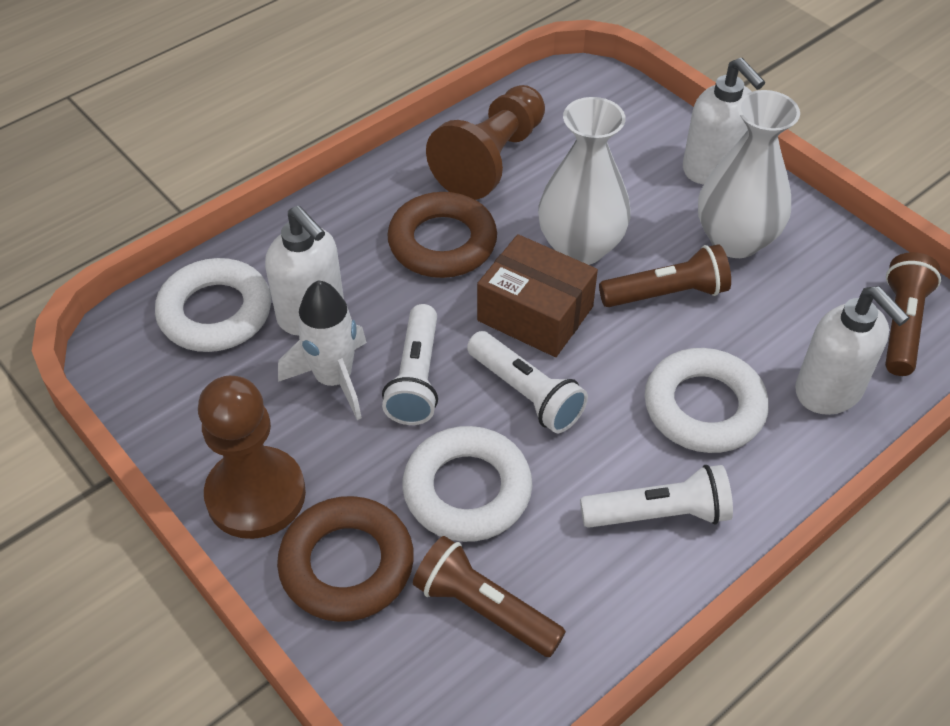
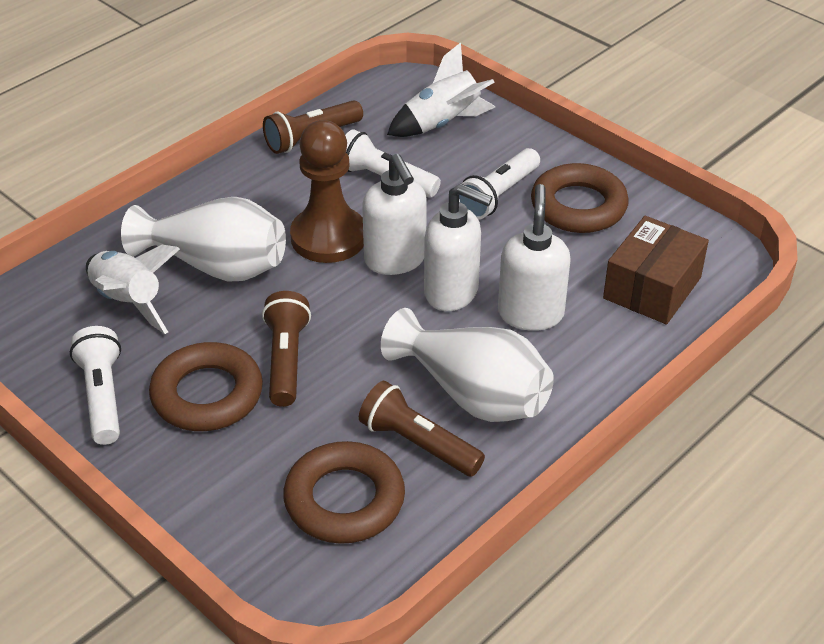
brown pawn: 2 -> 1
brown ring: 2 -> 3
white ring: 3 -> 0
white rocket: 1 -> 2

